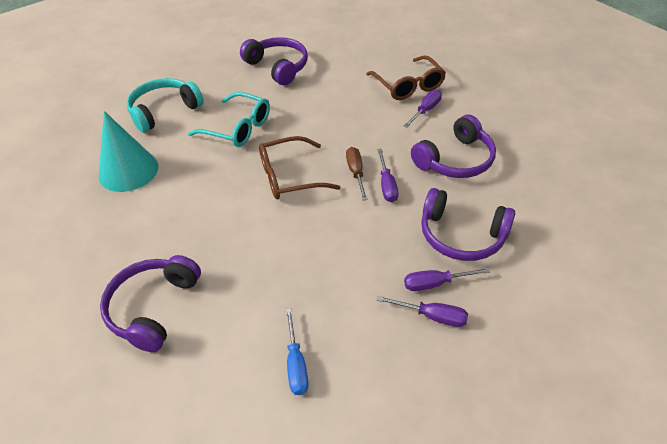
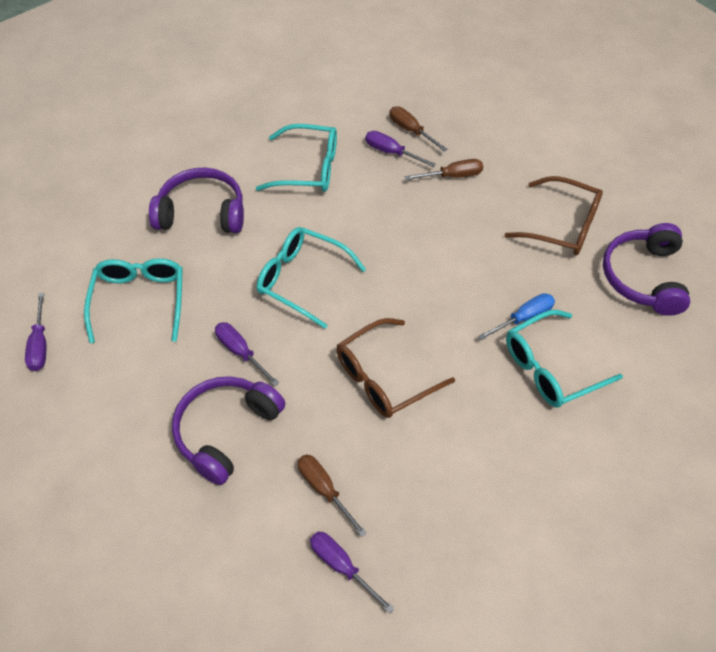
brown screwdriver: 1 -> 3
purple headphones: 4 -> 3
turquoise cone: 1 -> 0
turquoise glasses: 1 -> 4
turquoise headphones: 1 -> 0

